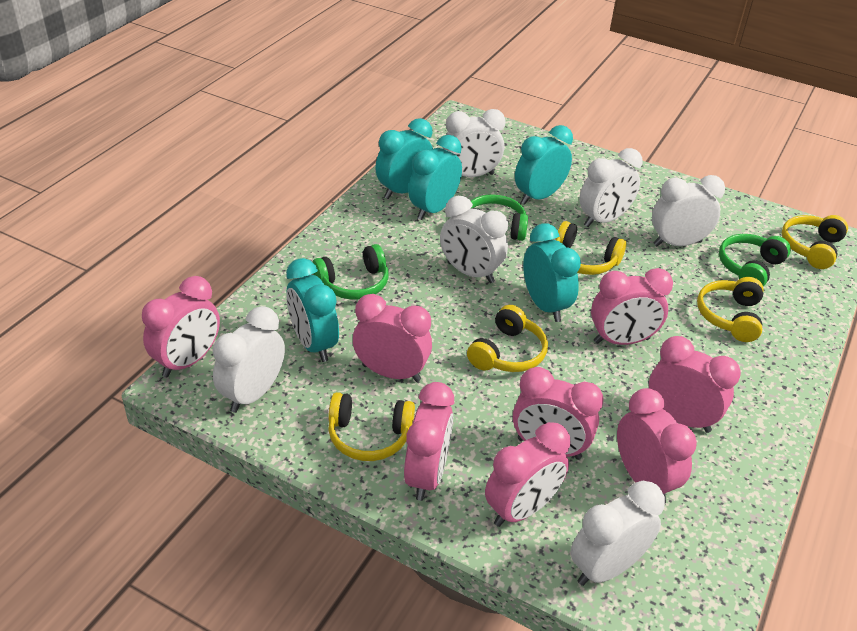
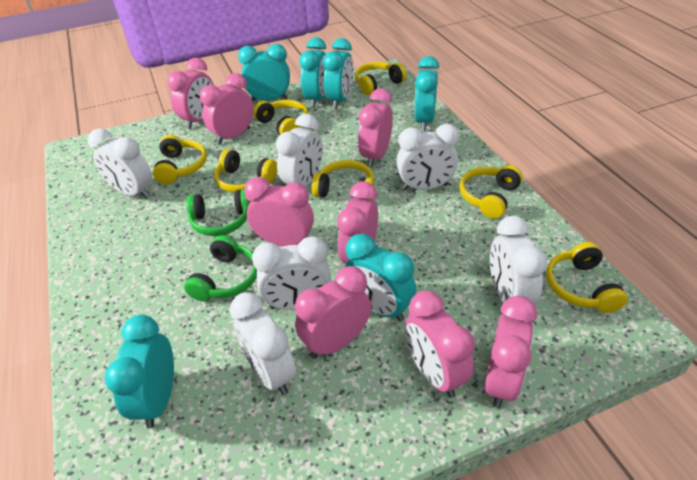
green headphones: 3 -> 2
turquoise clock: 5 -> 6
yellow headphones: 5 -> 7

